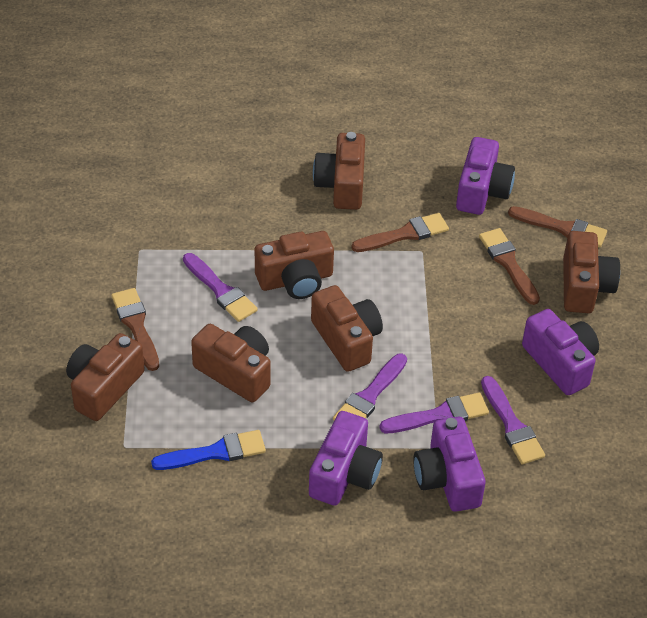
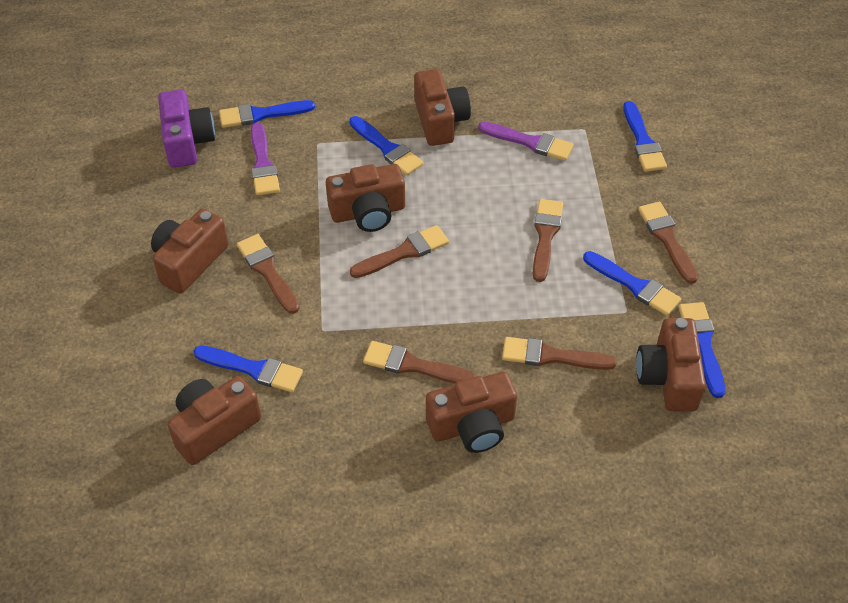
blue brush: 1 -> 6
brown brush: 4 -> 6
purple brush: 4 -> 2
purple camera: 4 -> 1

